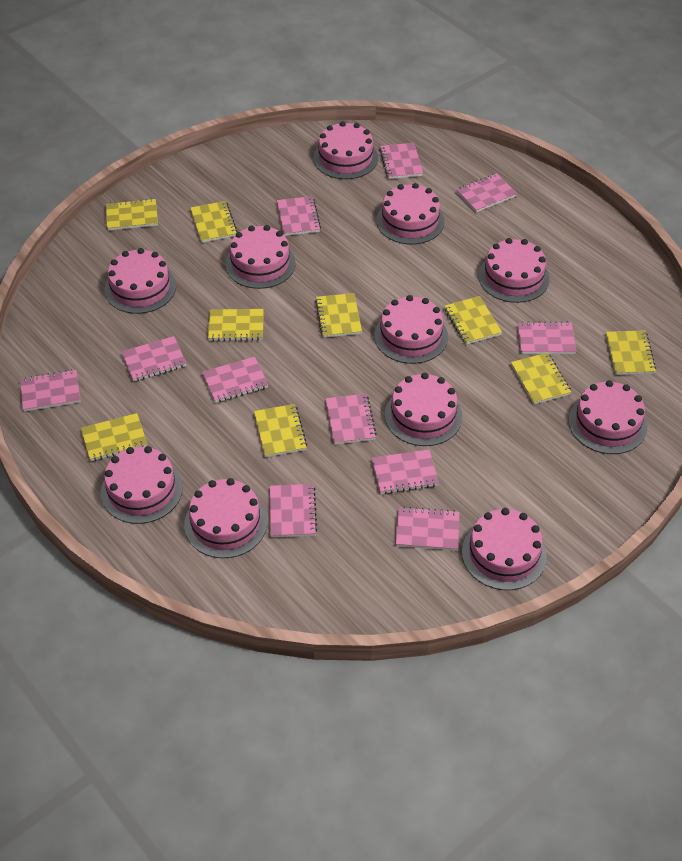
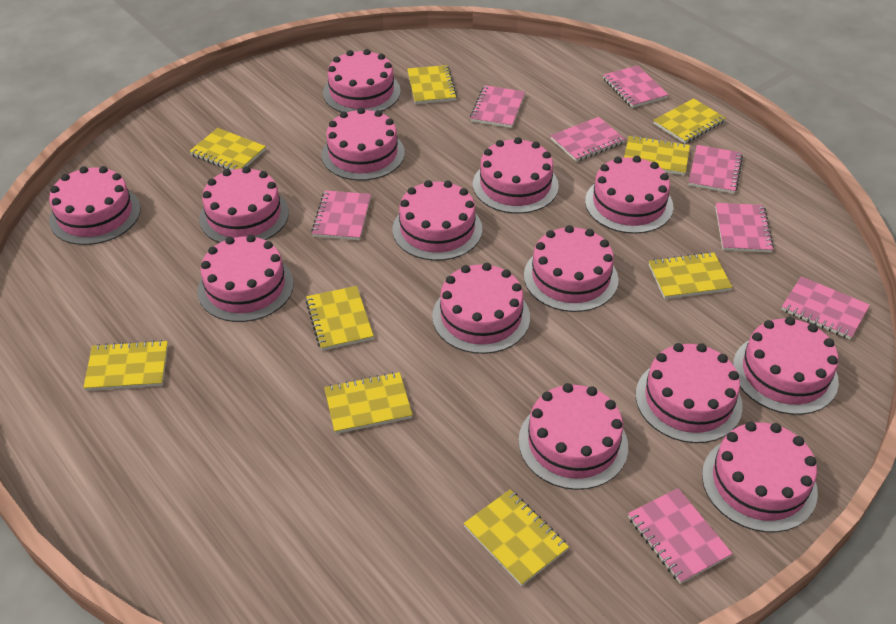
pink cake: 11 -> 14
pink notebook: 11 -> 8

